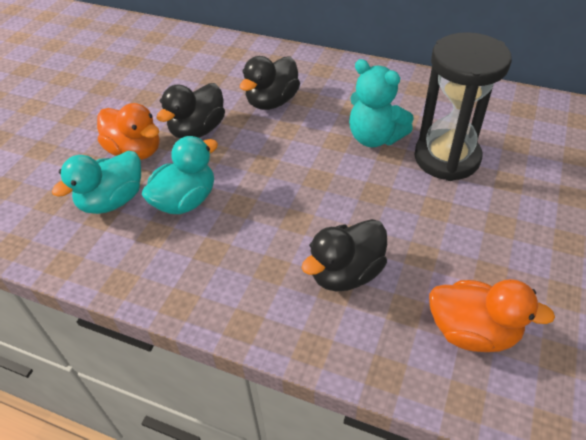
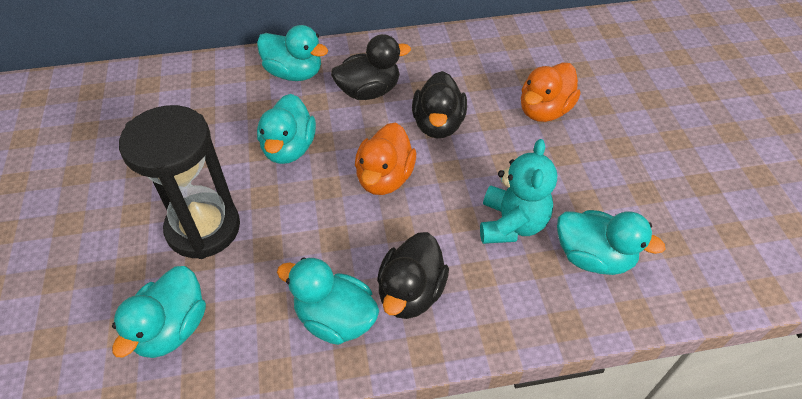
turquoise duck: 2 -> 5

